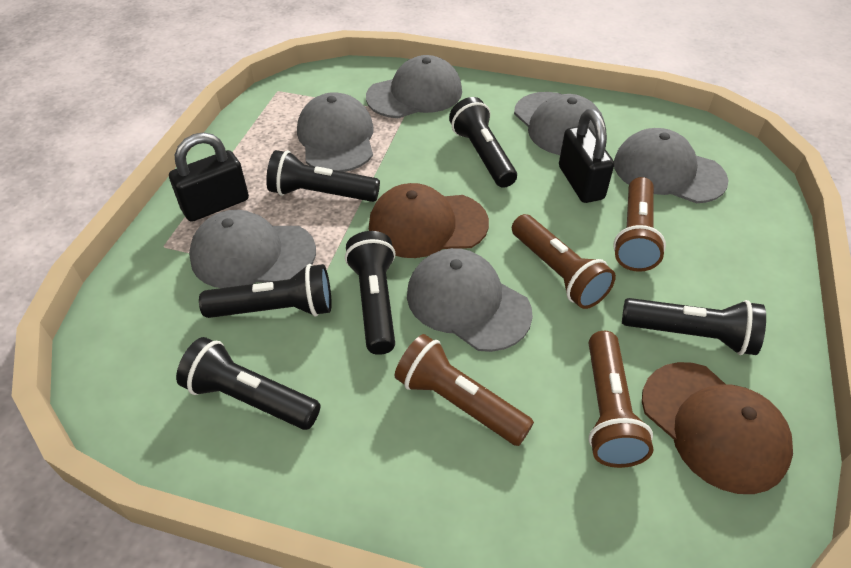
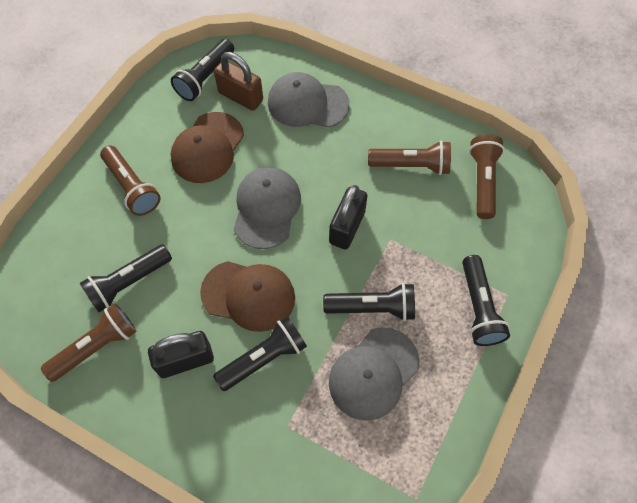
black flashlight: 6 -> 5
brown padlock: 0 -> 1
grey cap: 6 -> 3

